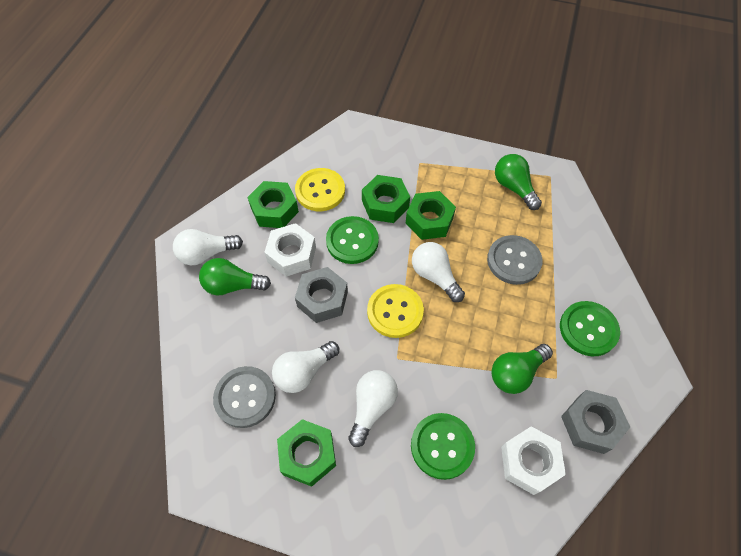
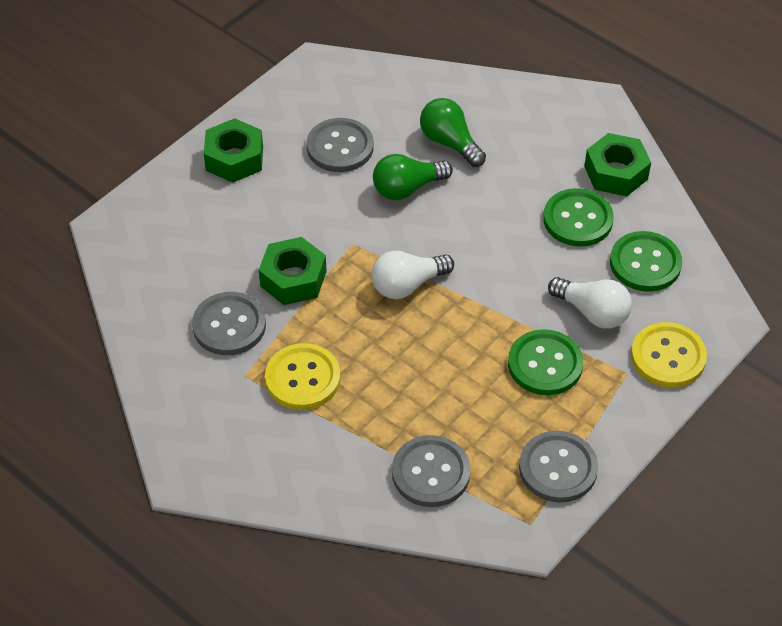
green light bulb: 3 -> 2
green nut: 4 -> 3
grey button: 2 -> 4
grey nut: 2 -> 0
white light bulb: 4 -> 2
white nut: 2 -> 0

